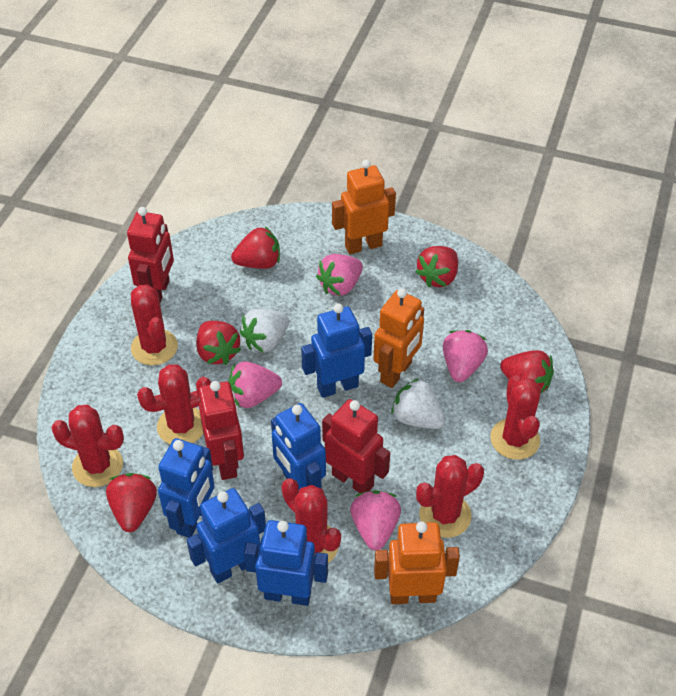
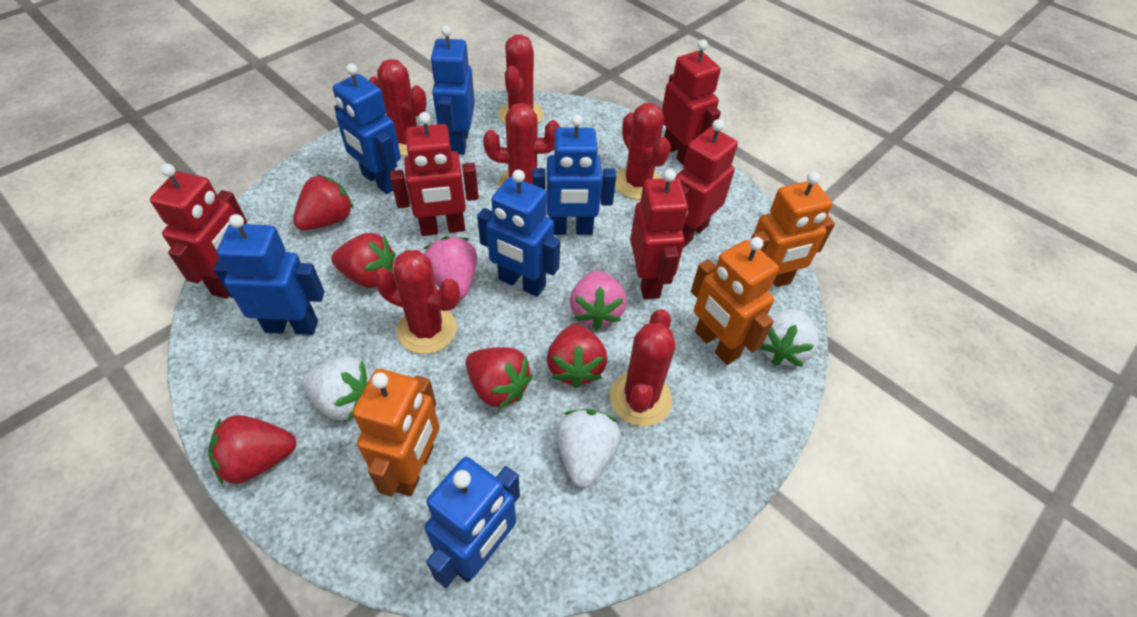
blue robot: 5 -> 6
pink strawberry: 4 -> 2
red robot: 3 -> 5
white strawberry: 2 -> 3

